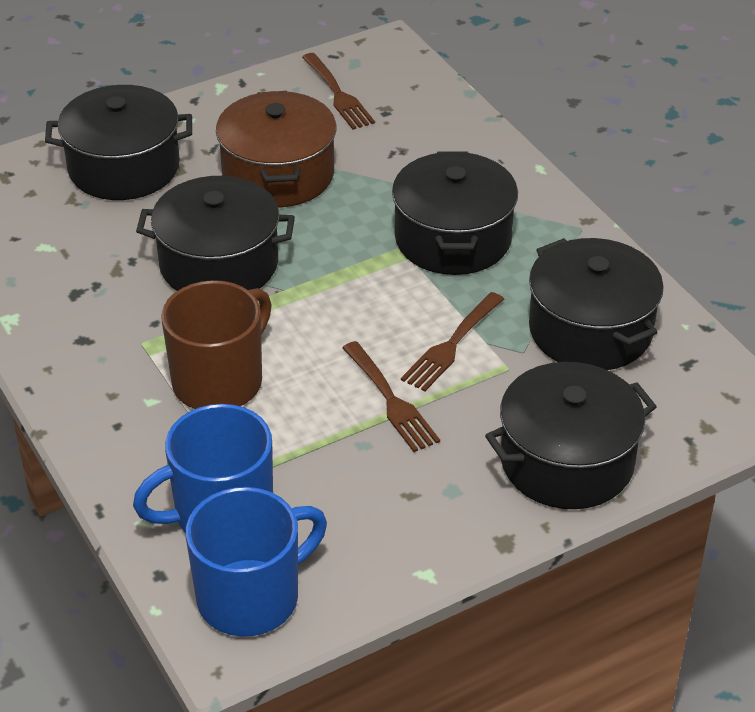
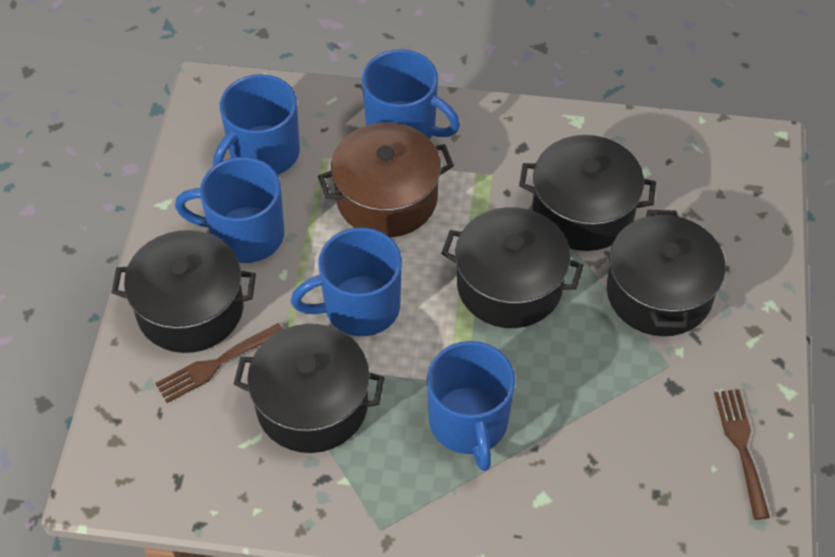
blue mug: 2 -> 5
brown fork: 3 -> 2
brown mug: 1 -> 0

